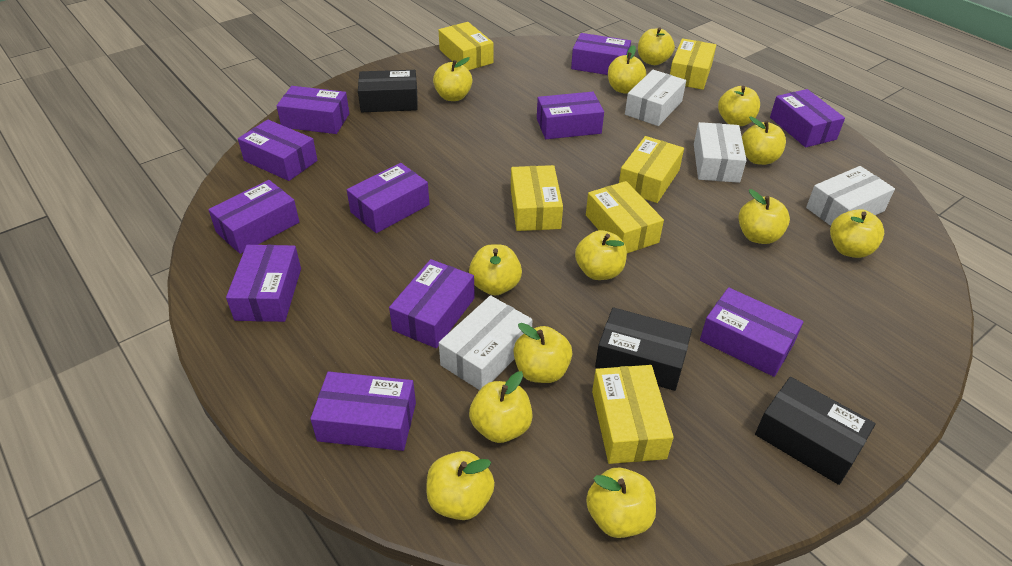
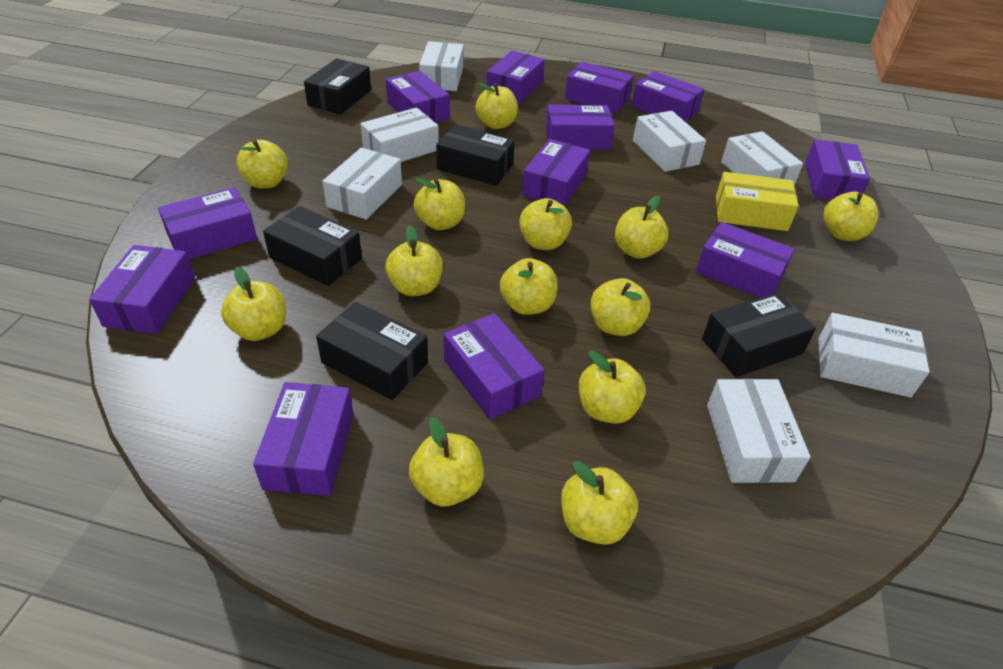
black box: 3 -> 5
purple box: 11 -> 12
white box: 4 -> 7
yellow box: 6 -> 1

